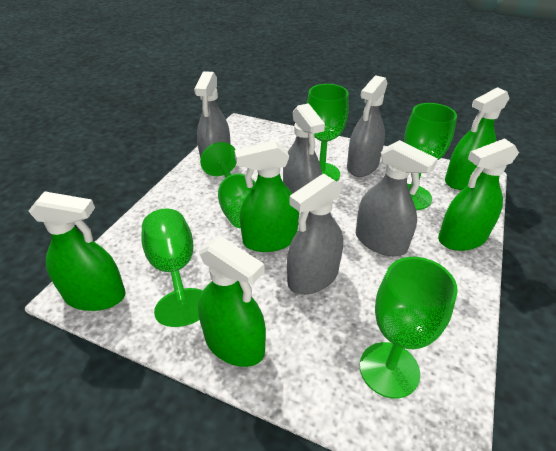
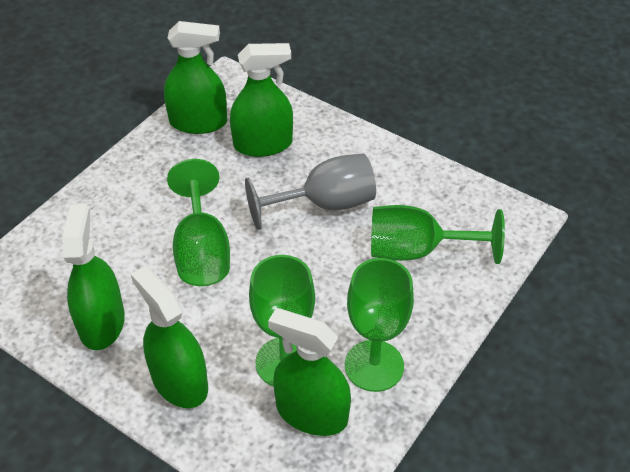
green goblet: 5 -> 4
grey goblet: 0 -> 1
grey spray bottle: 5 -> 0

